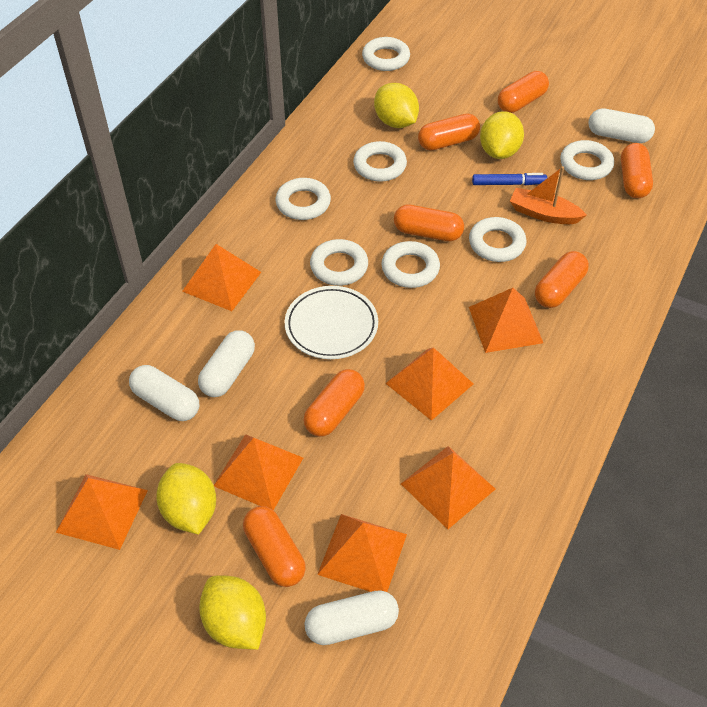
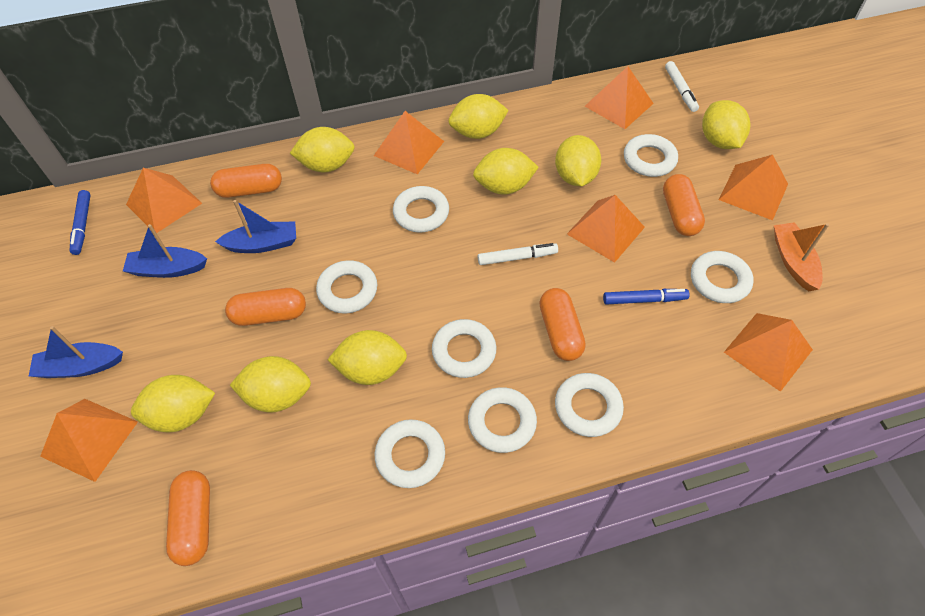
blue boat: 0 -> 3
blue marker: 1 -> 2
orange capsule: 7 -> 5
white capsule: 4 -> 0
white marker: 0 -> 2
white plate: 1 -> 0
white ring: 7 -> 8
yellow lemon: 4 -> 8

